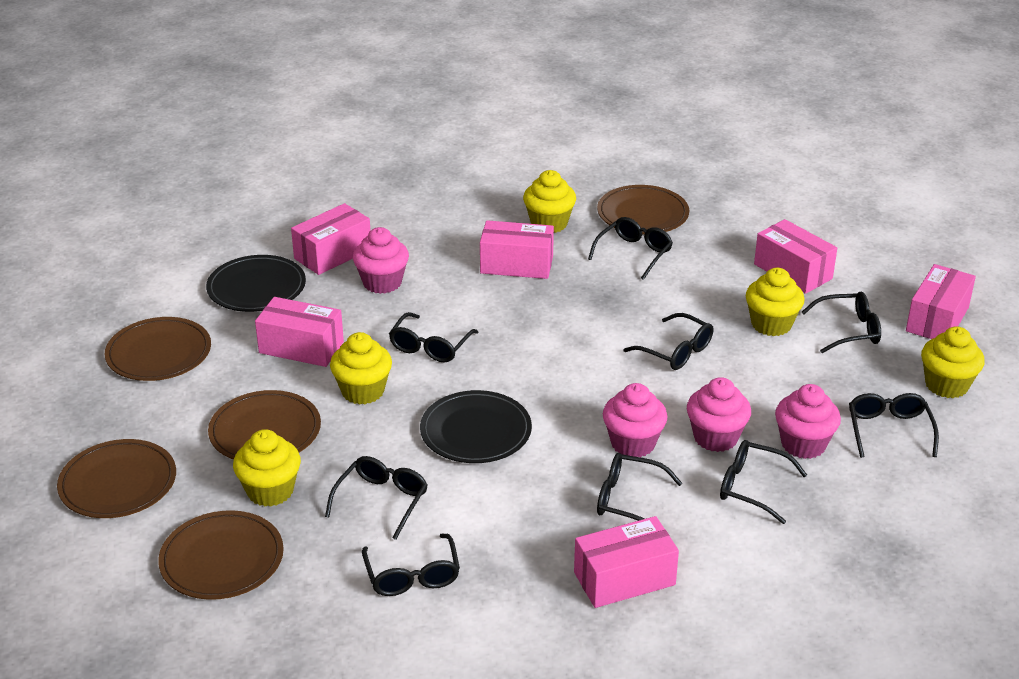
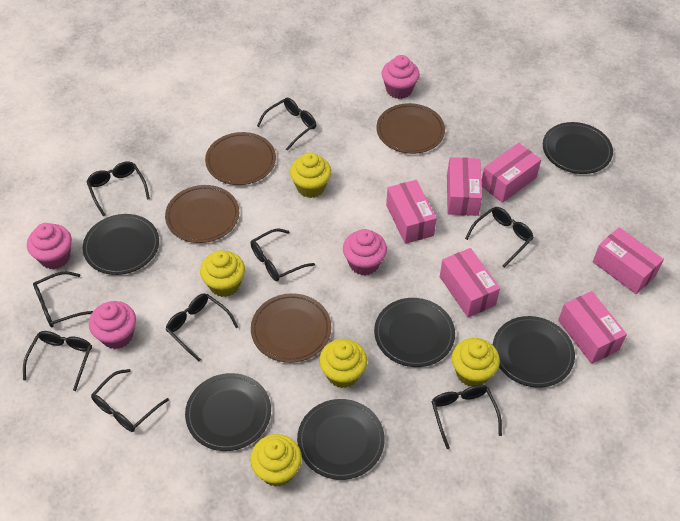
black plate: 2 -> 6
brown plate: 5 -> 4

